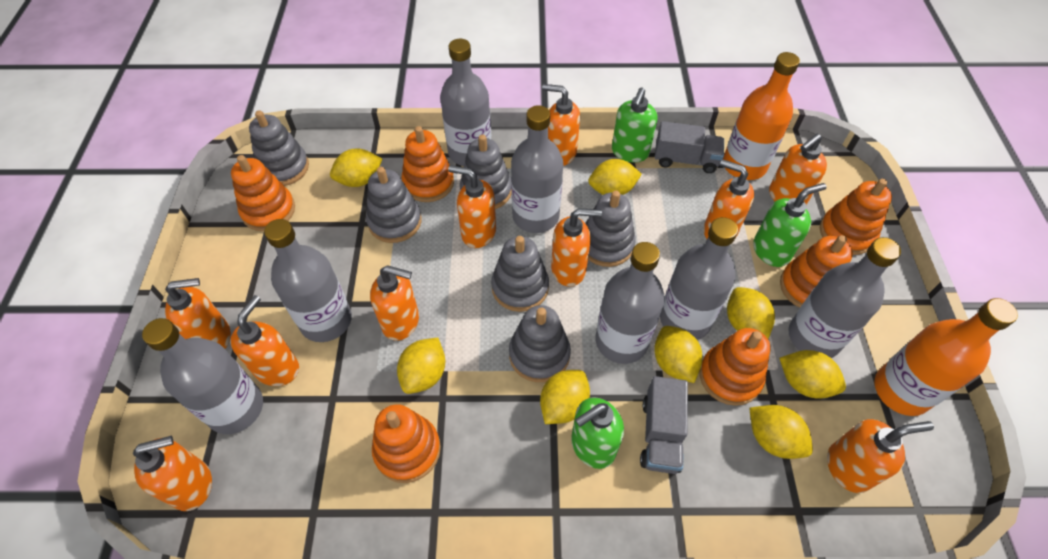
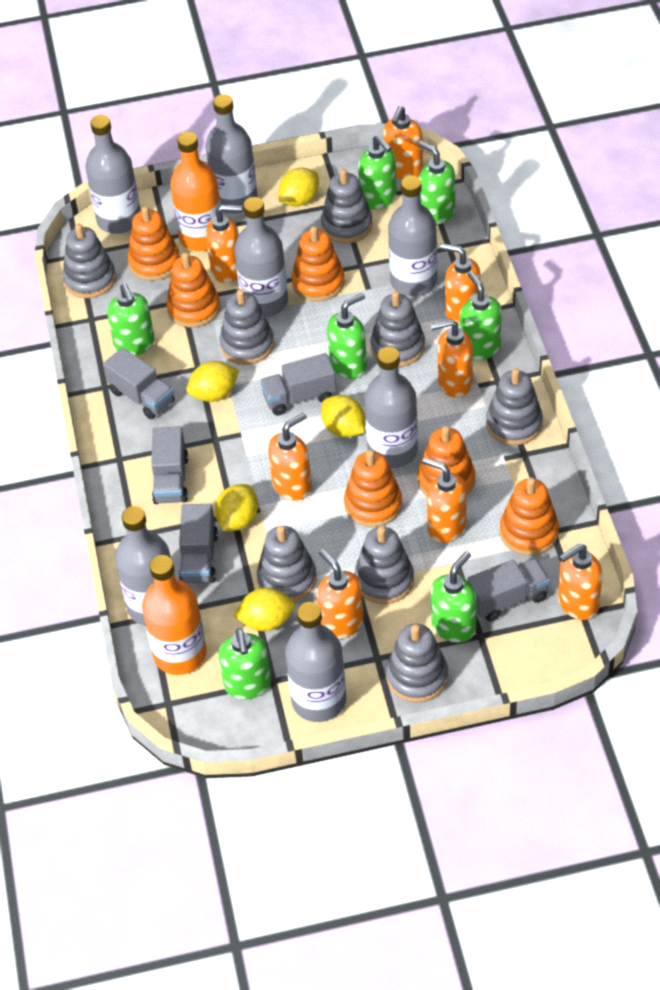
green soap dispenser: 3 -> 7
grey stacking toy: 6 -> 8
grey truck: 2 -> 5
orange soap dispenser: 10 -> 8
yellow lemon: 8 -> 5

